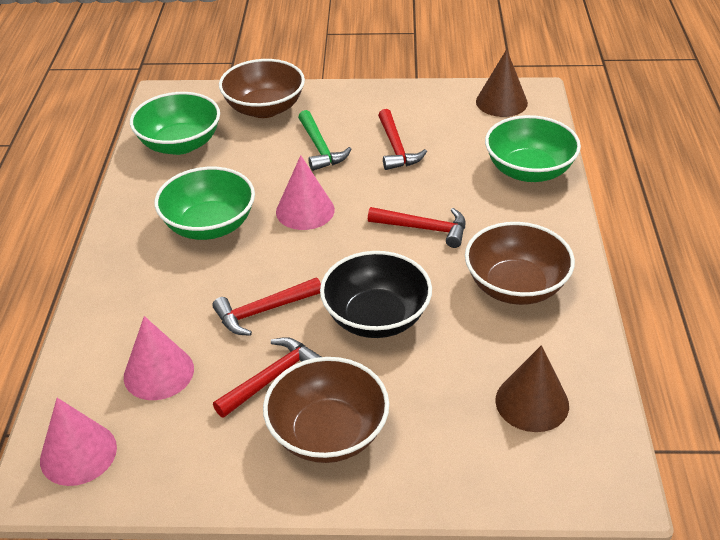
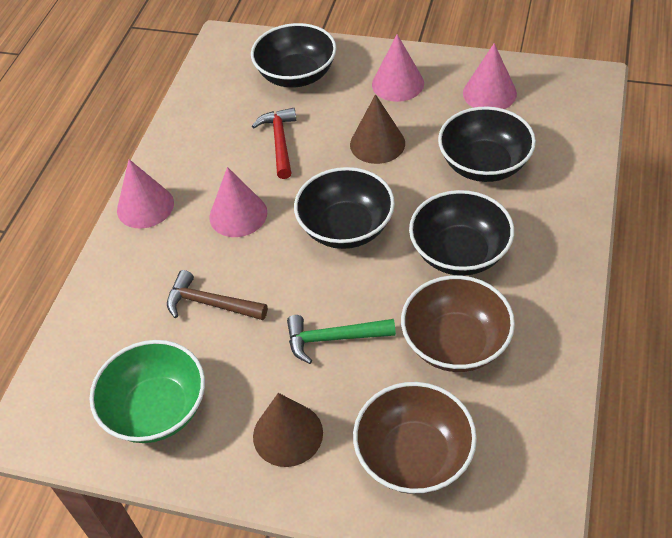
black bowl: 1 -> 4
brown bowl: 3 -> 2
brown hammer: 0 -> 1
green bowl: 3 -> 1
pink cone: 3 -> 4
red hammer: 4 -> 1

